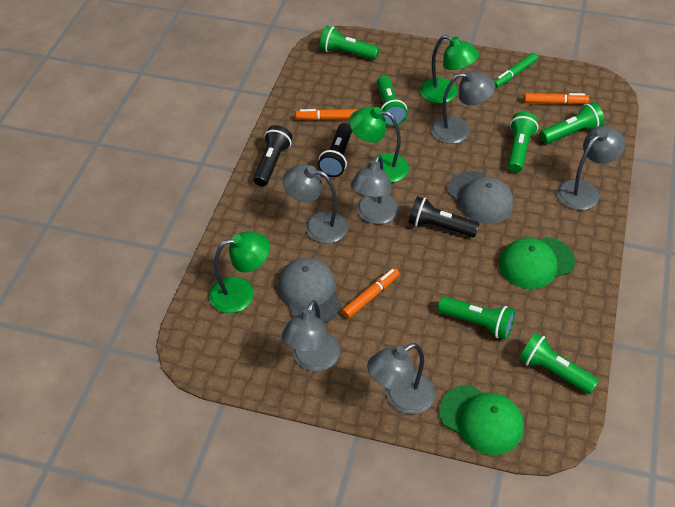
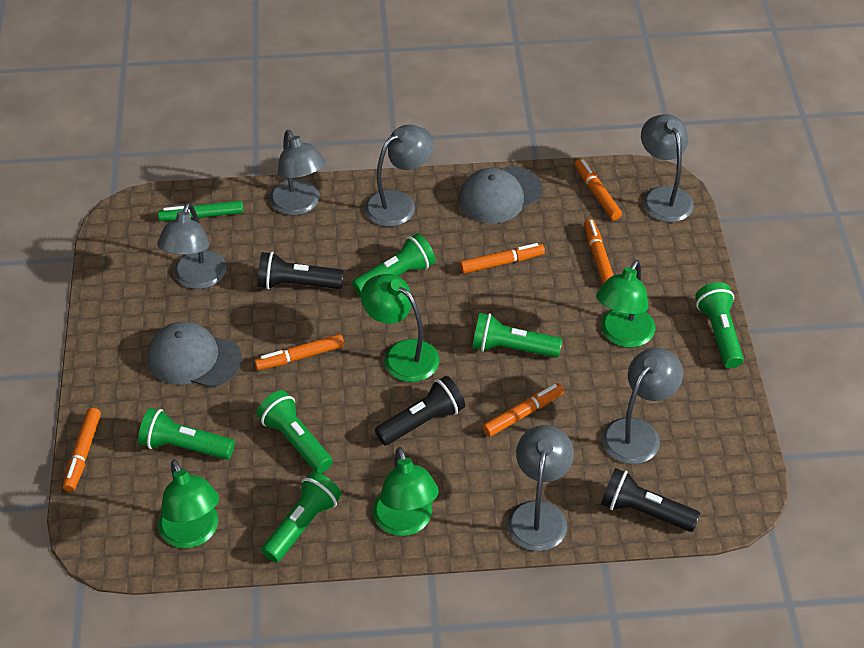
green cap: 2 -> 0
green lamp: 3 -> 4
orange marker: 3 -> 6

